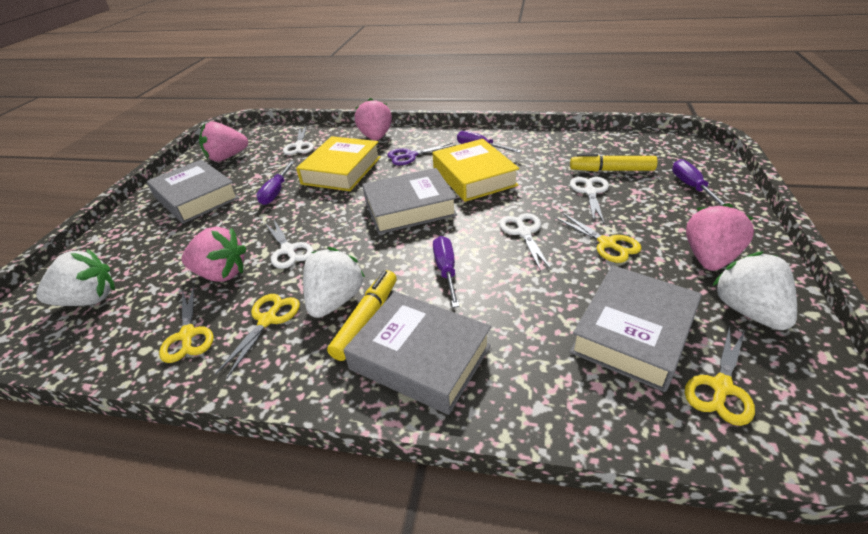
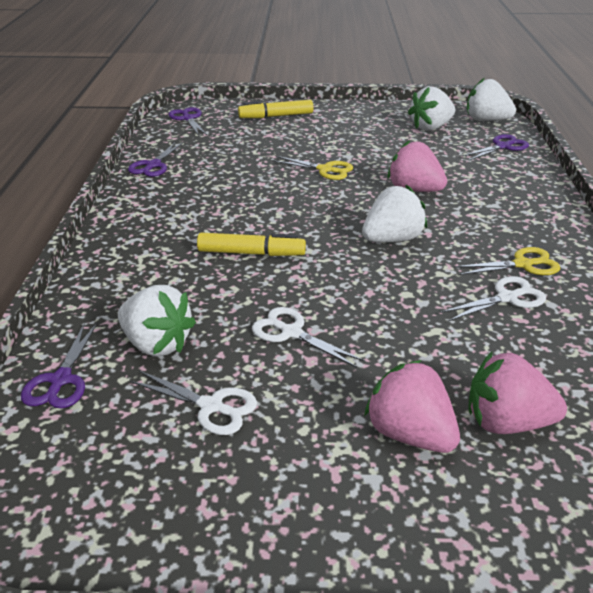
grey book: 4 -> 0
pink strawberry: 4 -> 3
purple scissors: 1 -> 4
purple screwdriver: 4 -> 0
white scissors: 4 -> 3
white strawberry: 3 -> 4
yellow book: 2 -> 0
yellow scissors: 4 -> 2

